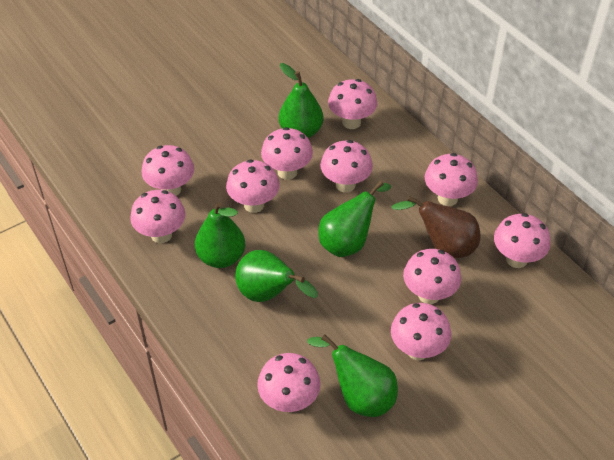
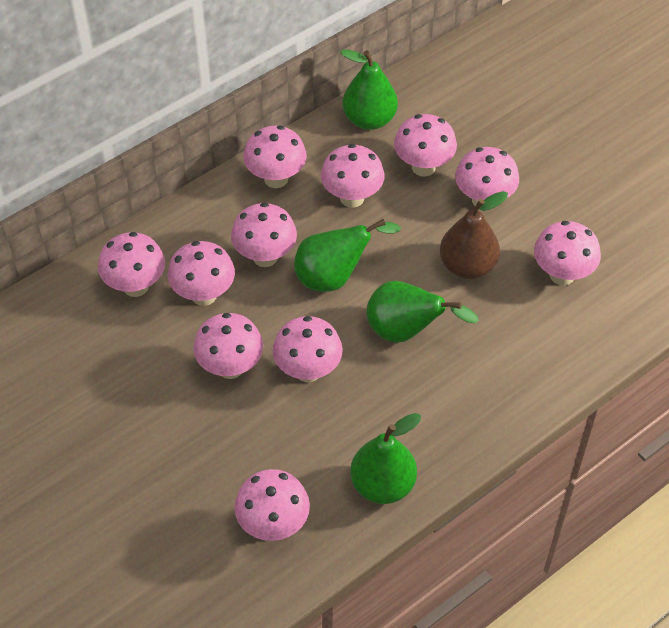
green pear: 5 -> 4

